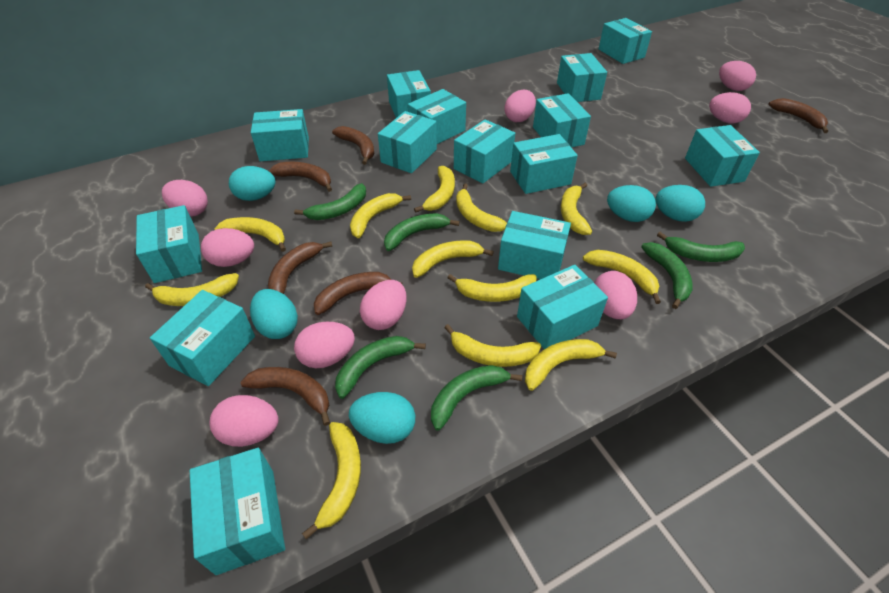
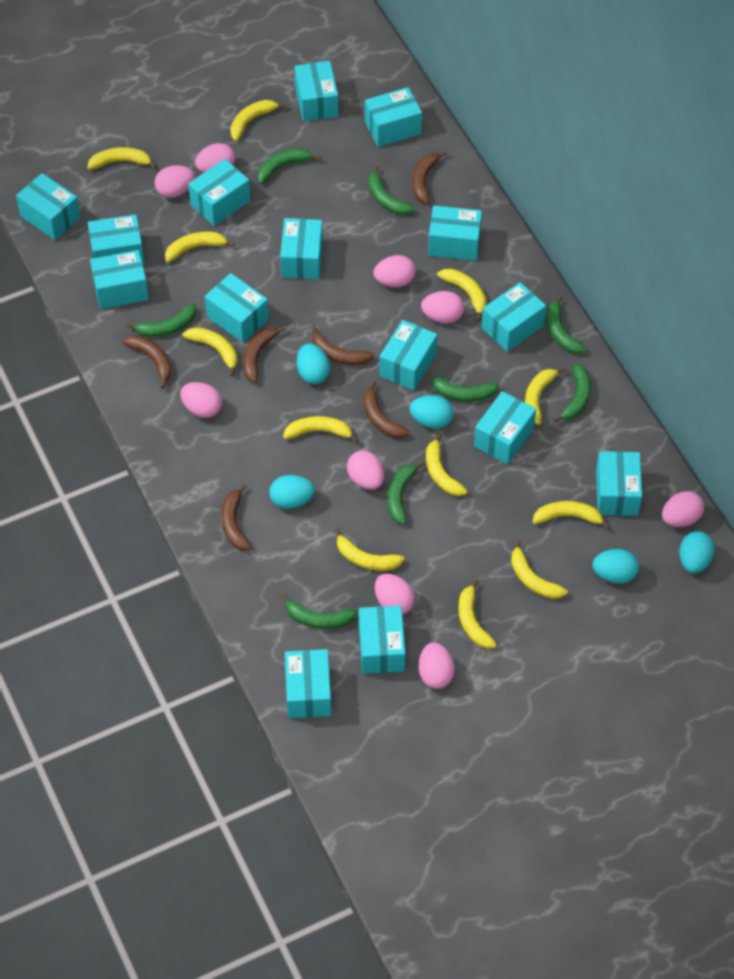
green banana: 6 -> 8

